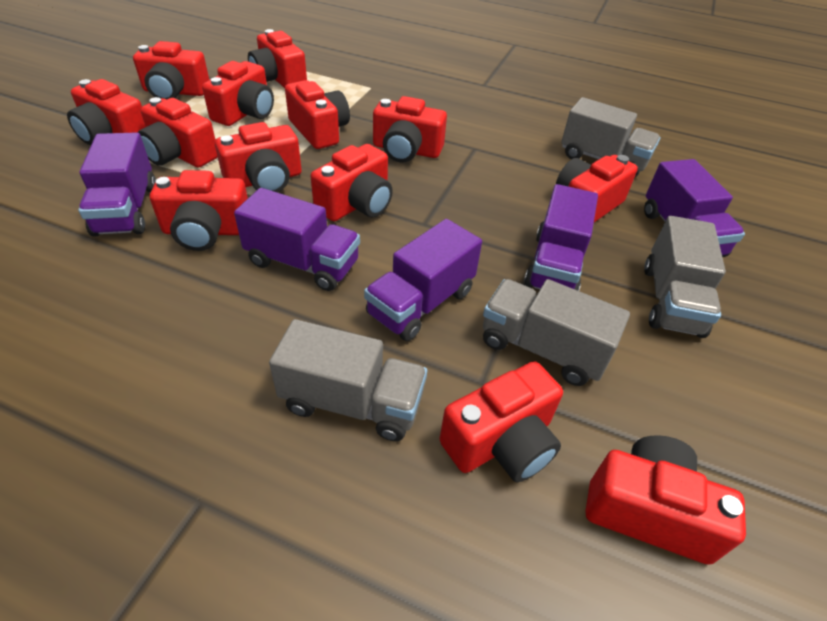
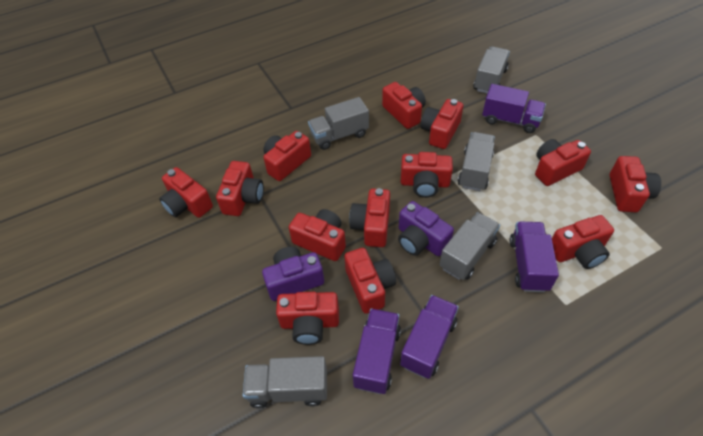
grey truck: 4 -> 5
purple camera: 0 -> 2
purple truck: 5 -> 4

